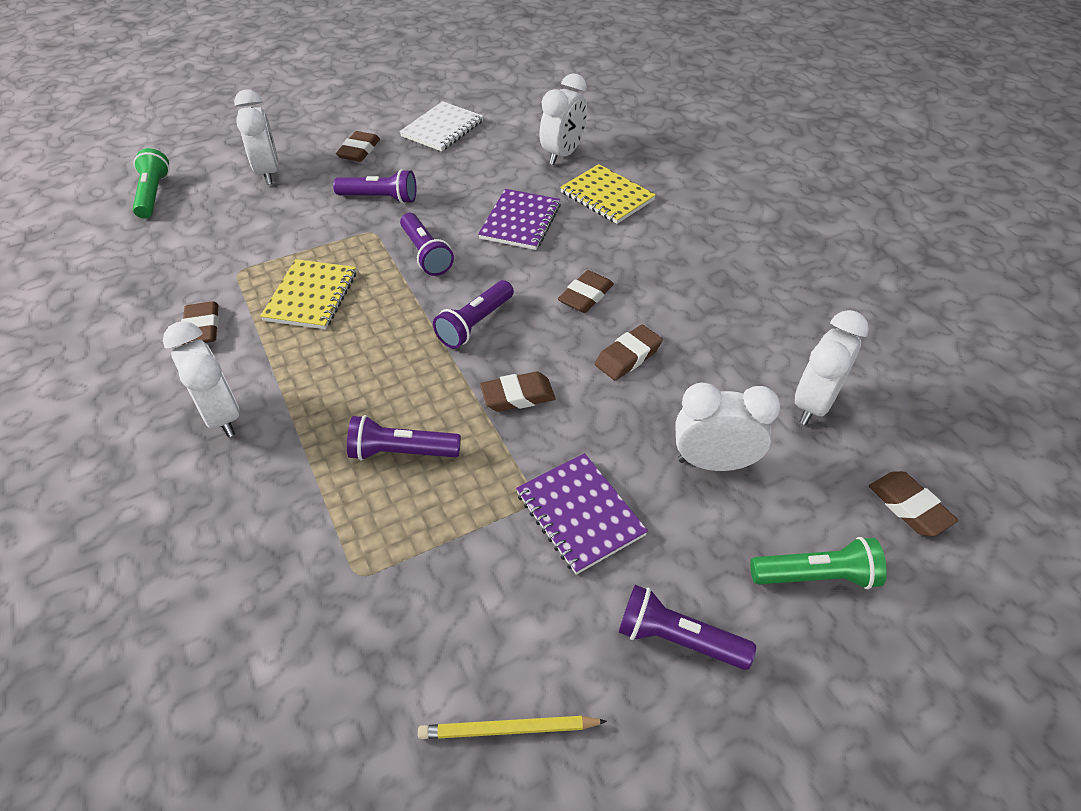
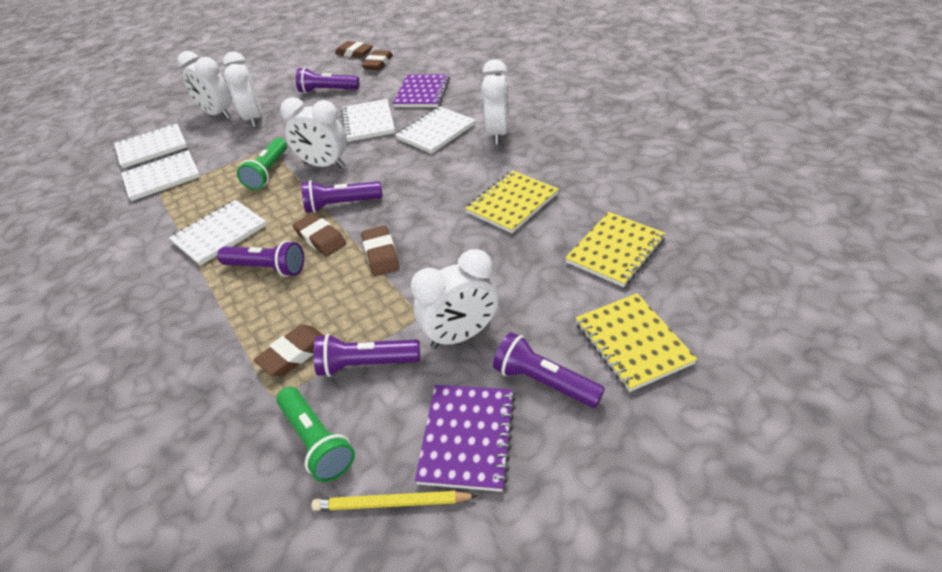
brown eraser: 6 -> 5
white notebook: 1 -> 5
yellow notebook: 2 -> 3

